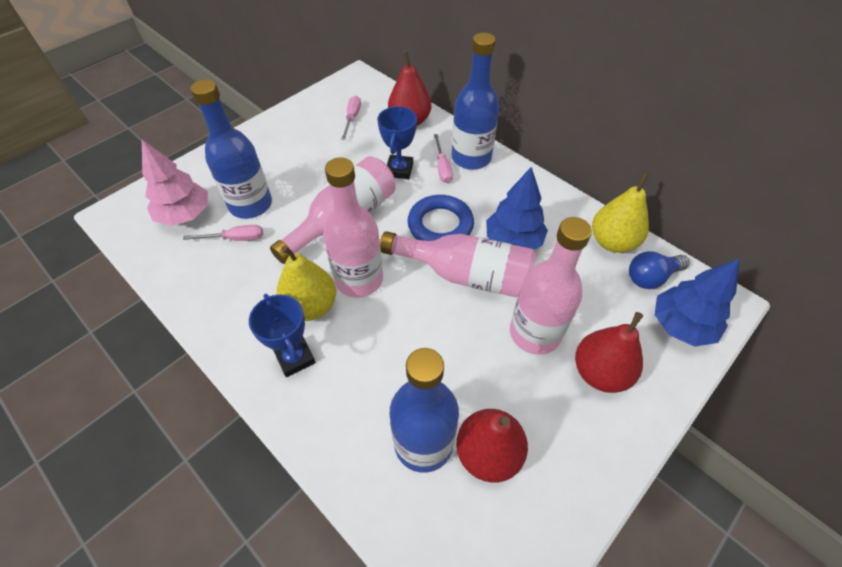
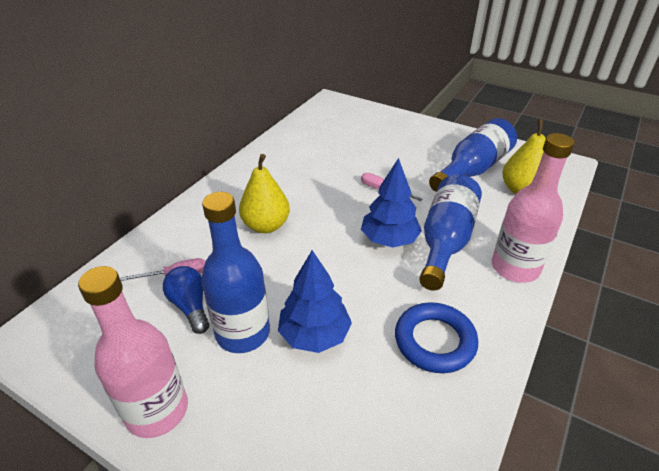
blue trophy: 2 -> 0
pink bottle: 4 -> 2
pink screwdriver: 3 -> 2
pink tree: 1 -> 0
red pear: 3 -> 0

